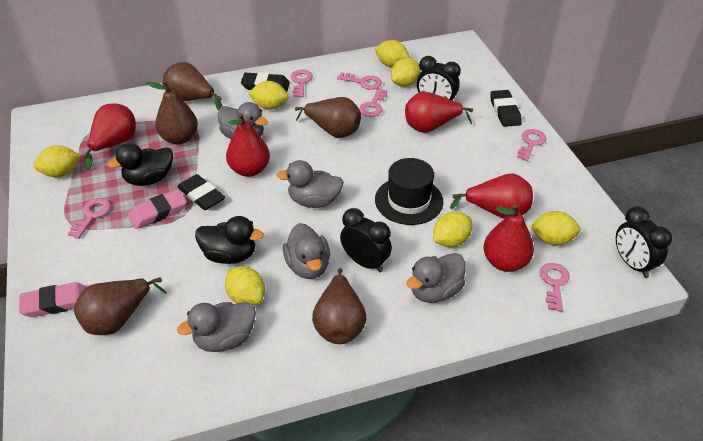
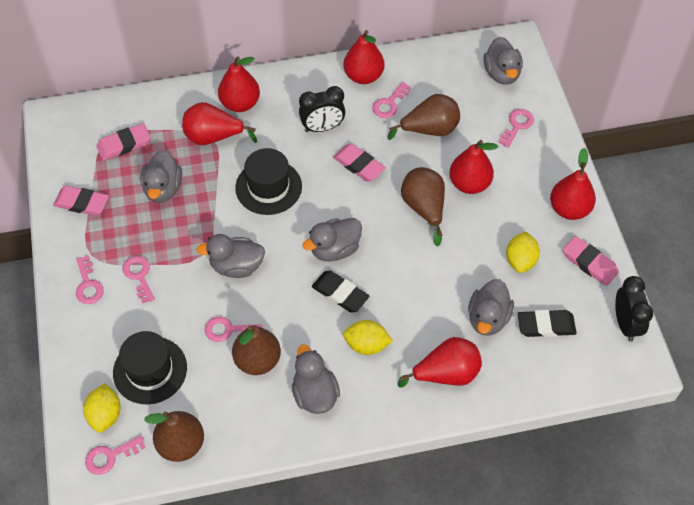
black clock: 3 -> 2
black duck: 2 -> 0
black eraser: 3 -> 2
black hat: 1 -> 2
brown pear: 5 -> 4
grey duck: 5 -> 6
pink eraser: 2 -> 4
red pear: 5 -> 6
yellow lemon: 7 -> 3

